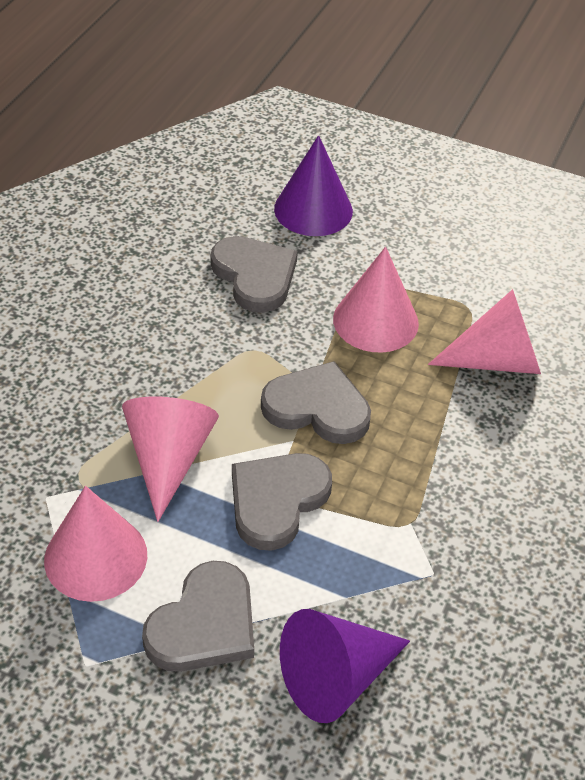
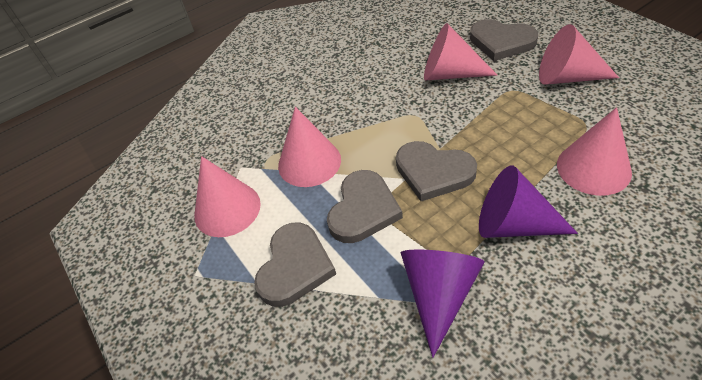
pink cone: 4 -> 5

